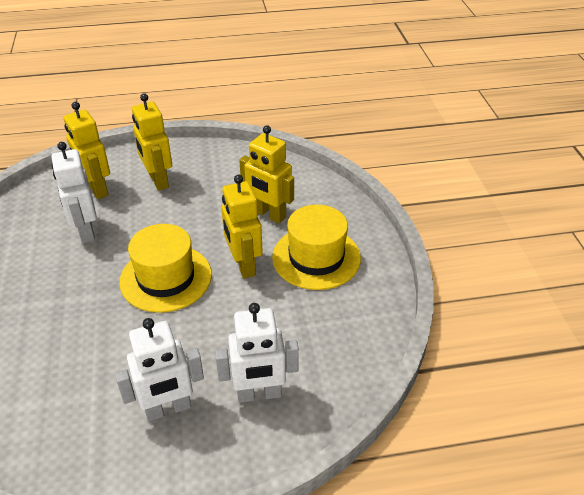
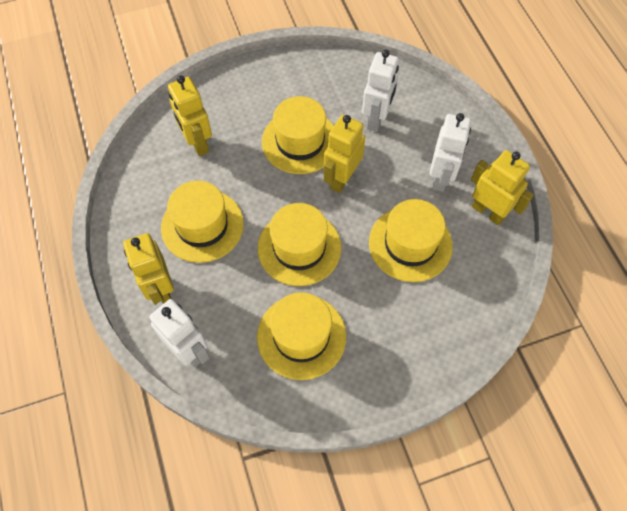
yellow hat: 2 -> 5

